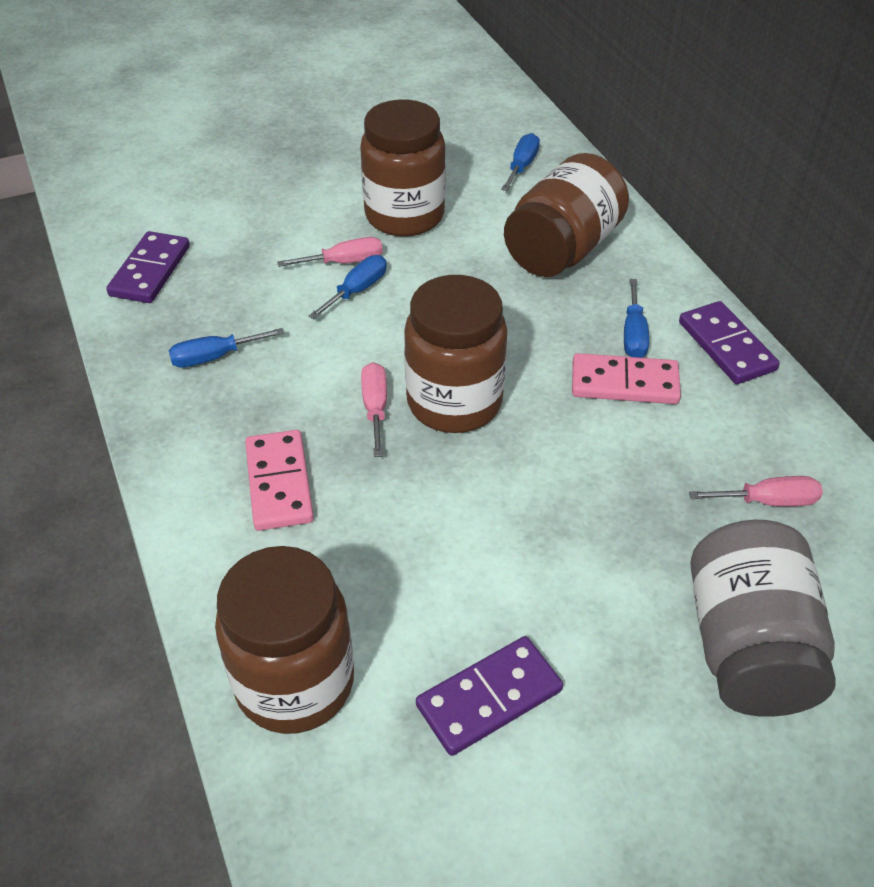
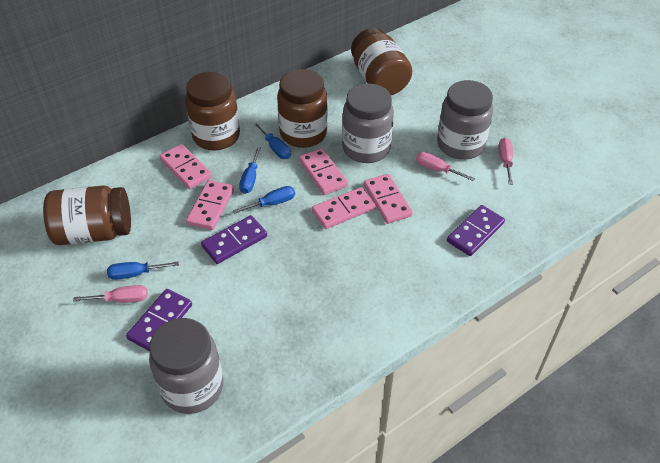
grey jar: 1 -> 3
pink domino: 2 -> 5

